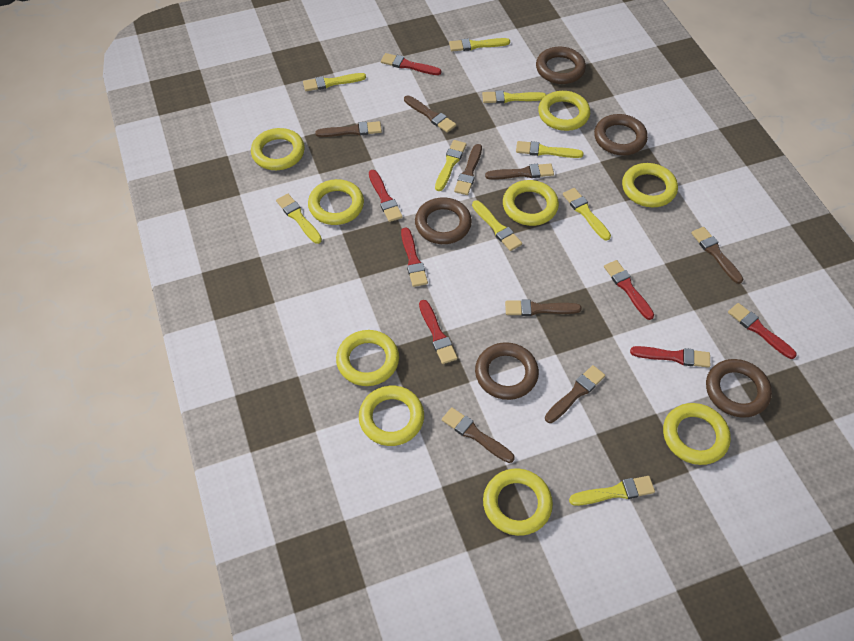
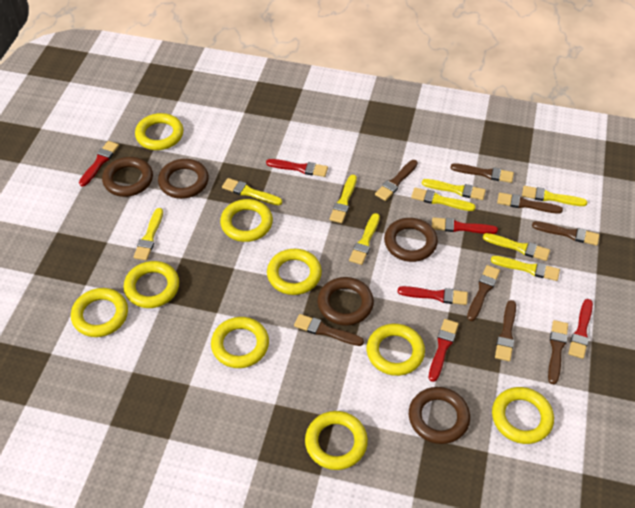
red brush: 7 -> 6

